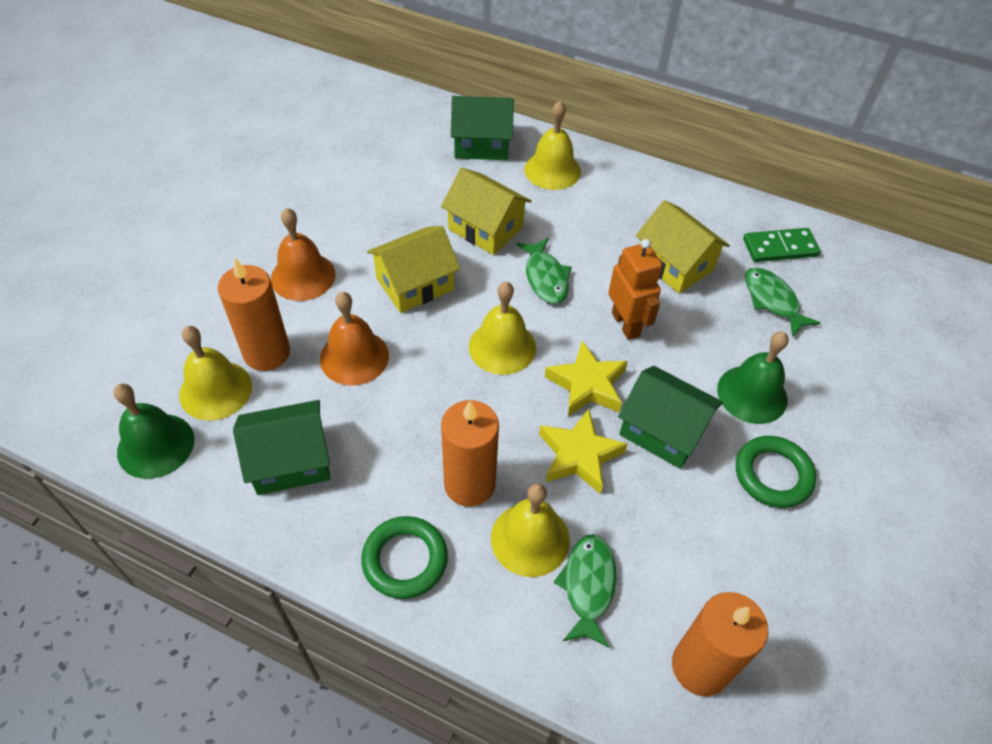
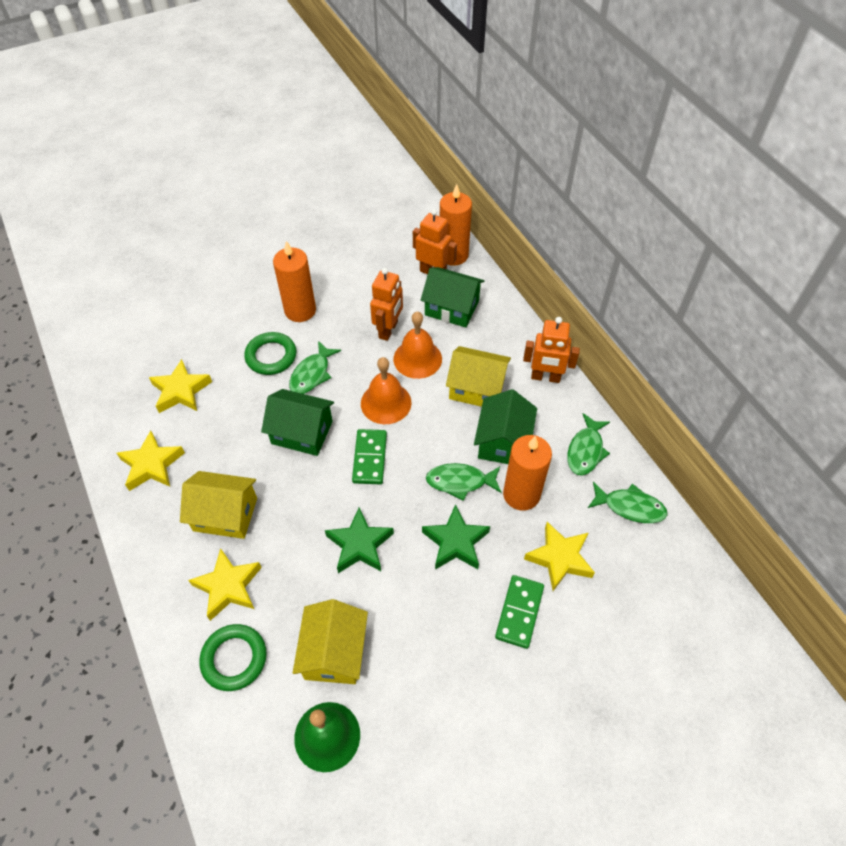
green bell: 2 -> 1
green domino: 1 -> 2
green fish: 3 -> 4
green star: 0 -> 2
orange robot: 1 -> 3
yellow bell: 4 -> 0
yellow star: 2 -> 4

